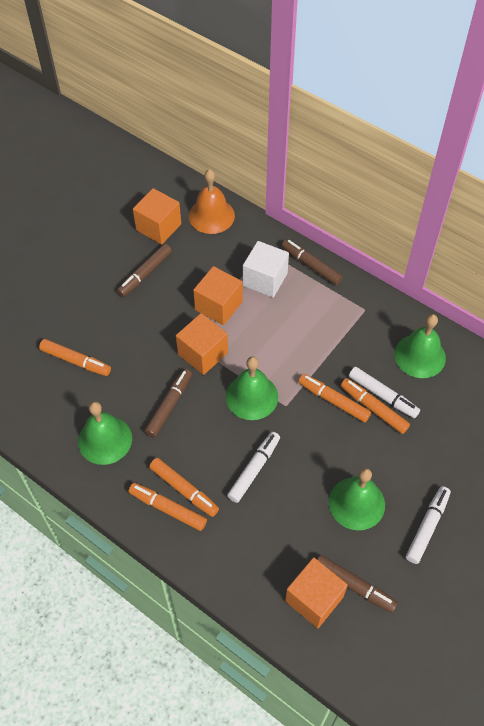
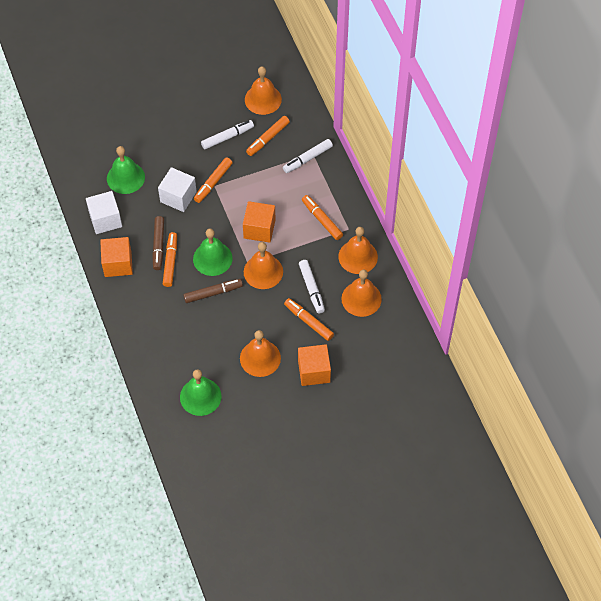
brown marker: 4 -> 2
green bell: 4 -> 3
orange bell: 1 -> 5
orange cube: 4 -> 3
white cube: 1 -> 2

